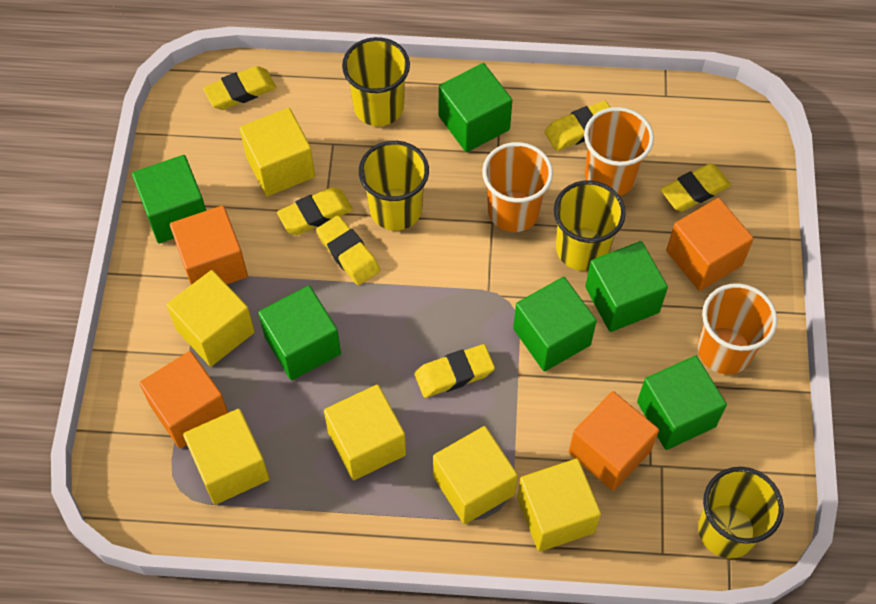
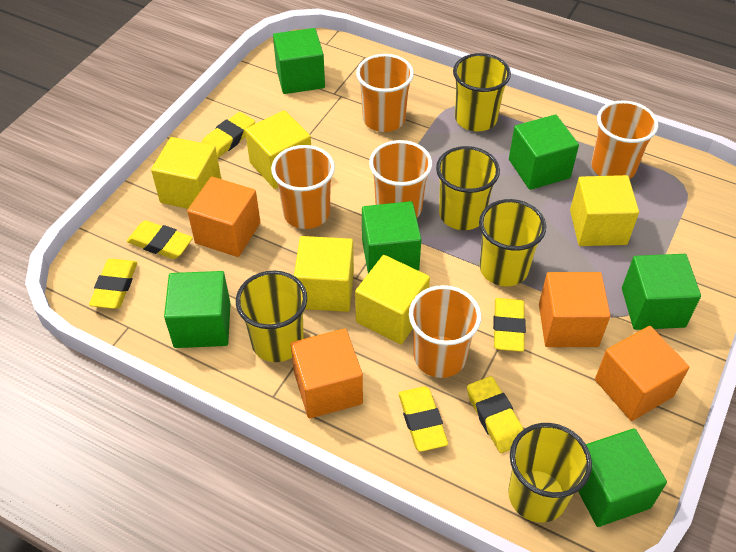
orange cup: 3 -> 5
yellow cube: 6 -> 5
yellow cup: 4 -> 5

